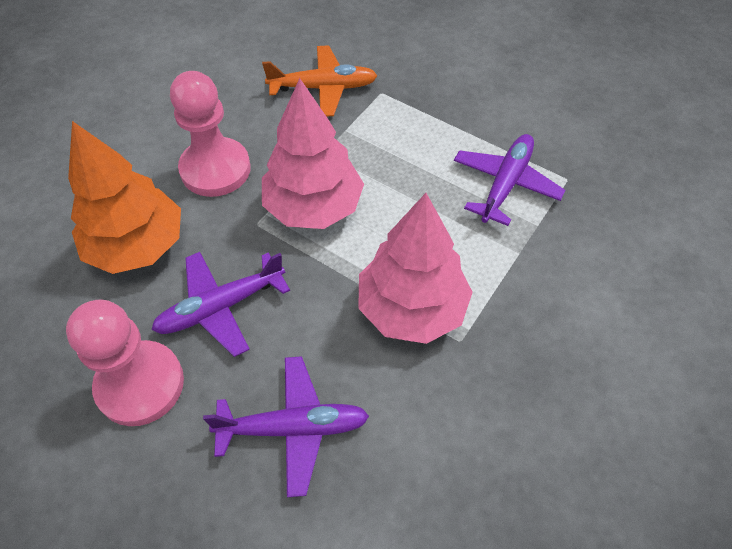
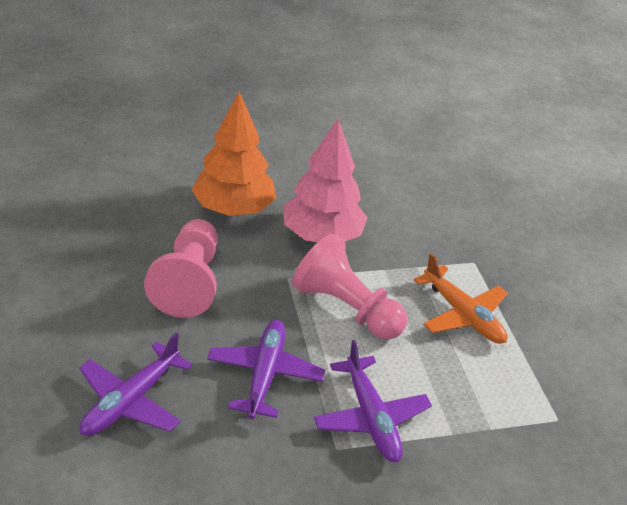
pink tree: 2 -> 1

